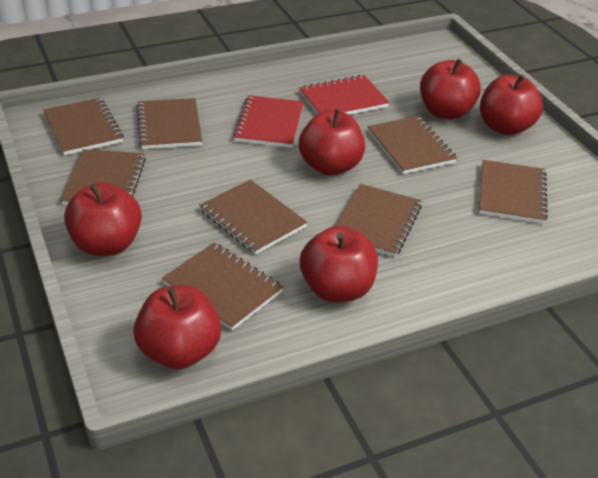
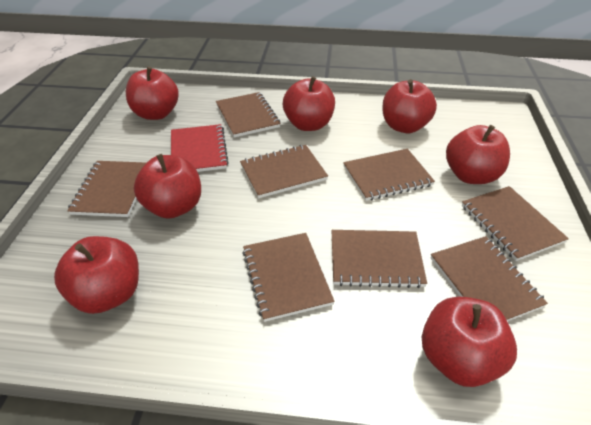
red apple: 6 -> 7
red notebook: 2 -> 1

